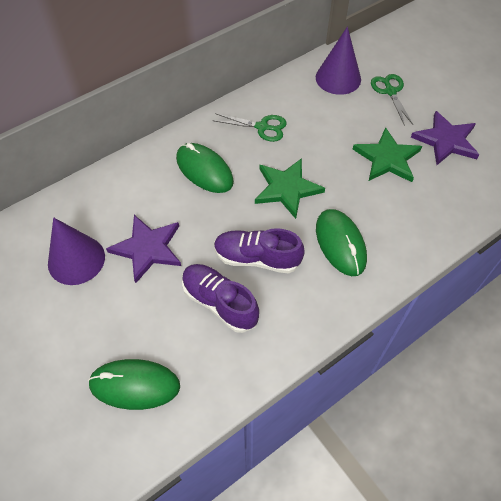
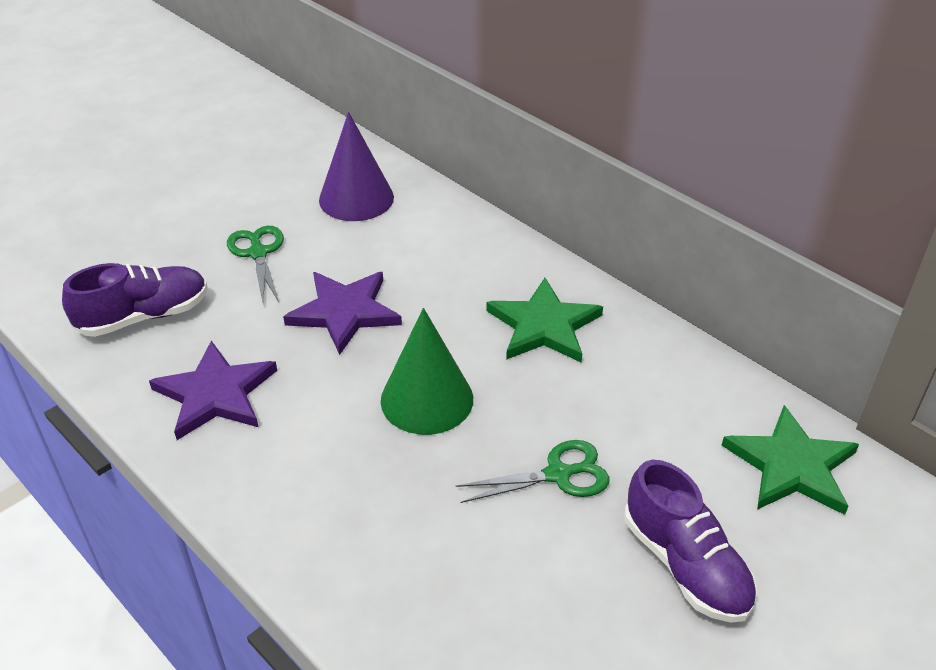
green cone: 0 -> 1
green mouse: 3 -> 0
purple cone: 2 -> 1

